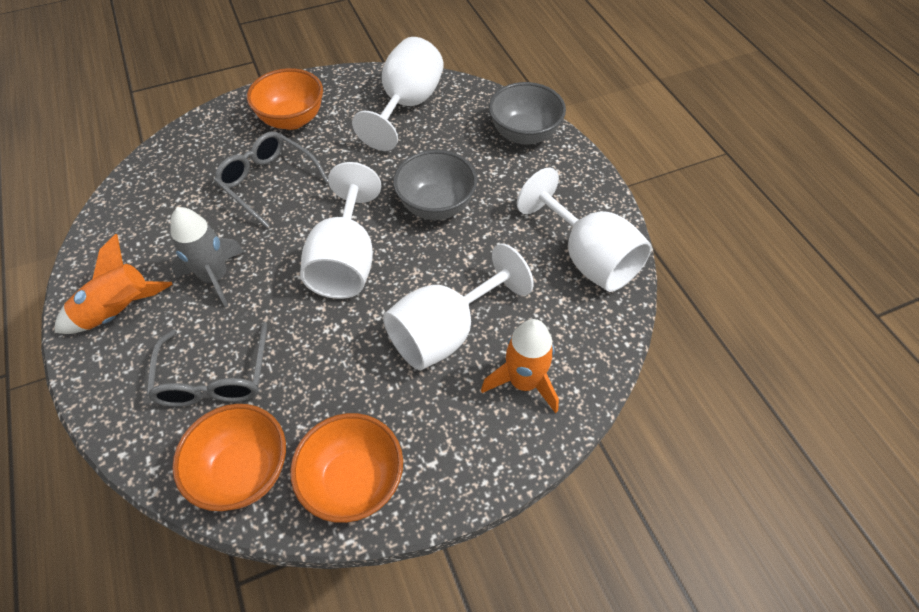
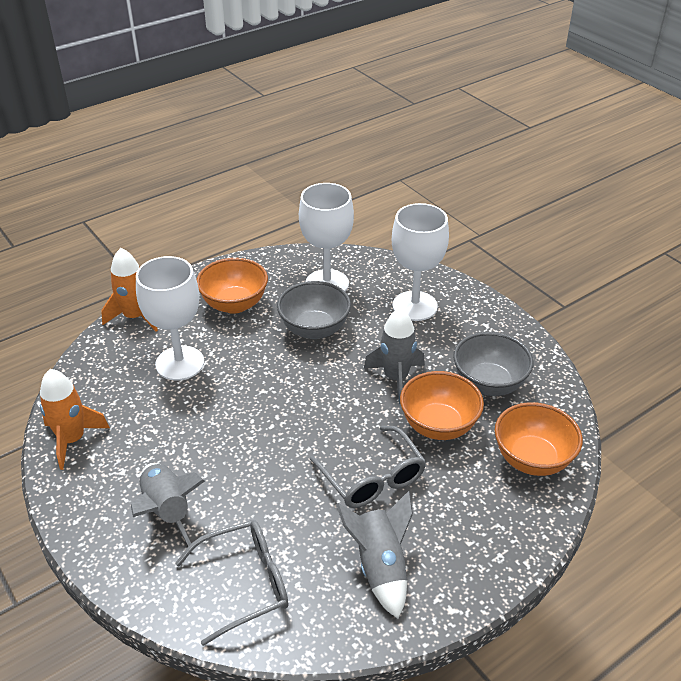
grey rocket: 1 -> 3
white goblet: 4 -> 3

